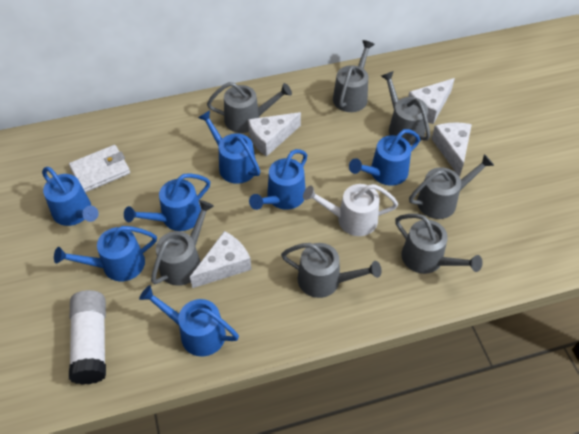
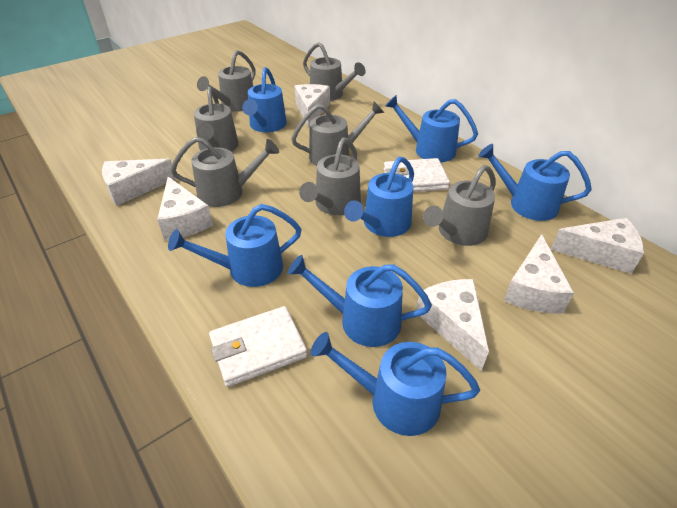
white cheese: 4 -> 6
white glue stick: 1 -> 0
white wallet: 1 -> 2
white watering can: 1 -> 0

